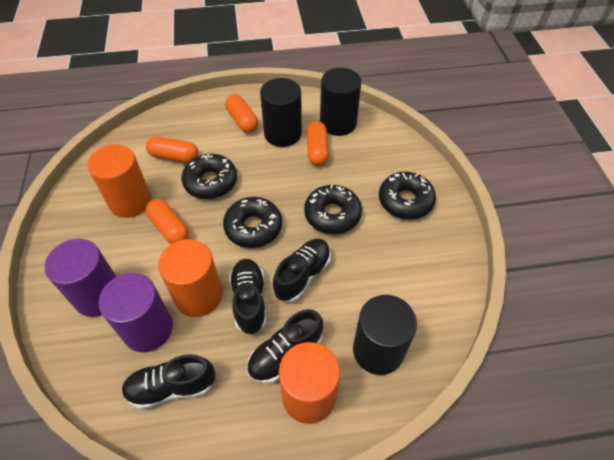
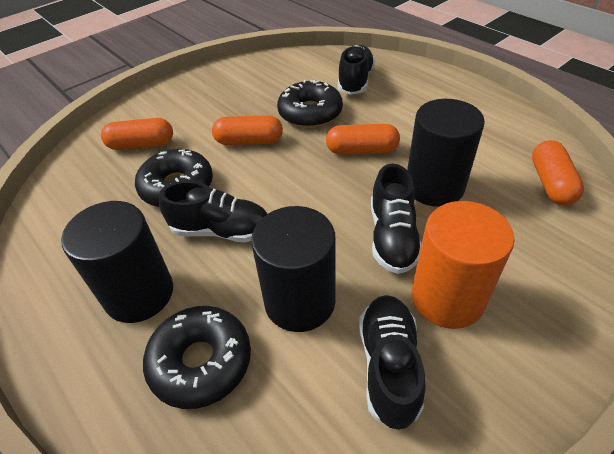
black donut: 4 -> 3
orange cylinder: 3 -> 1
purple cylinder: 2 -> 0

